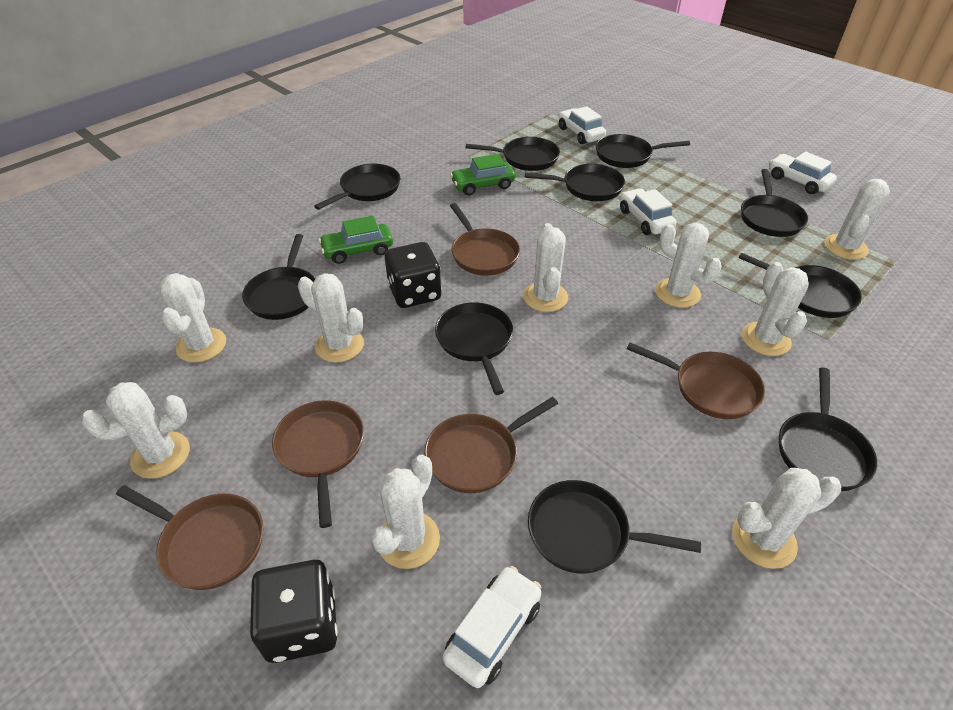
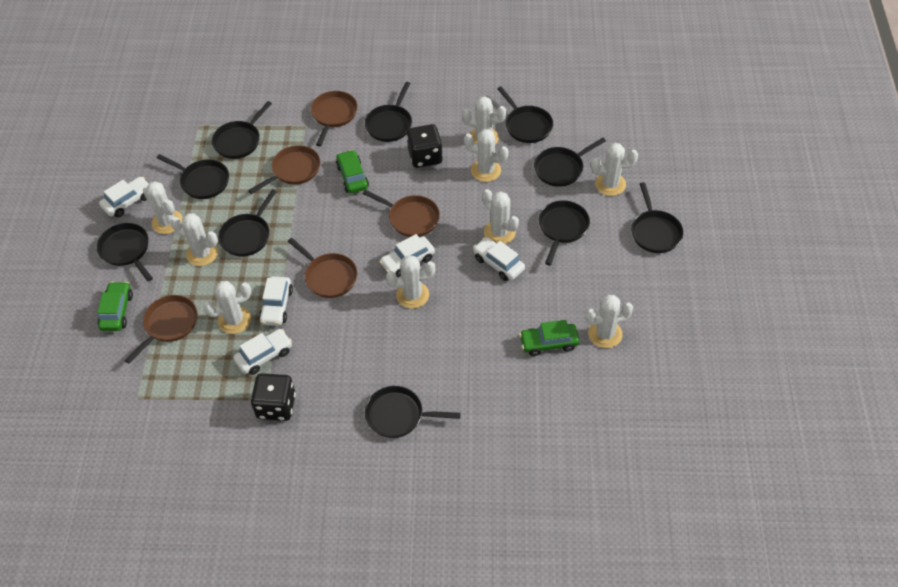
green car: 2 -> 3
white car: 4 -> 5

